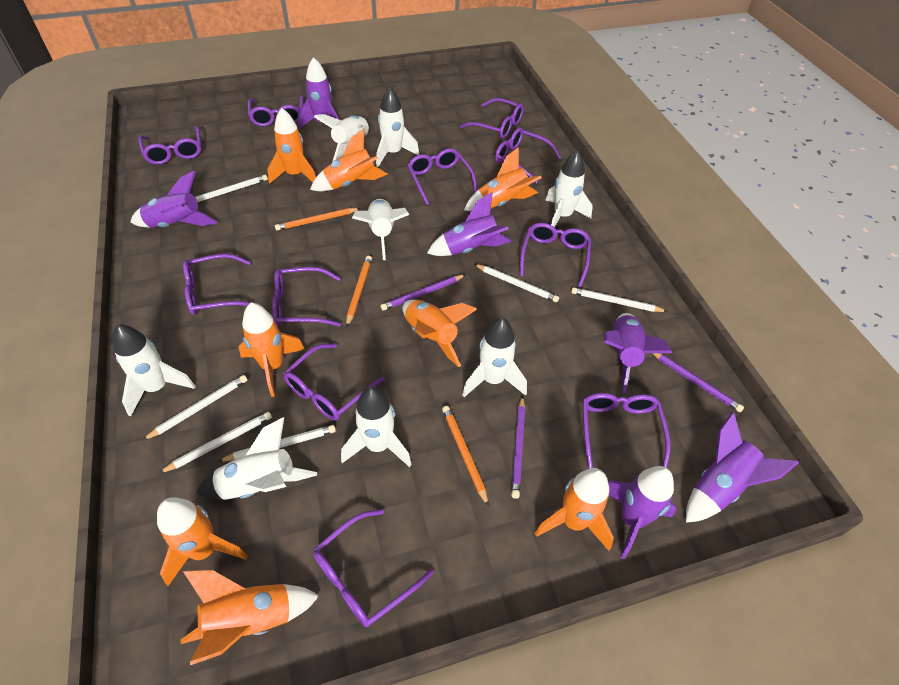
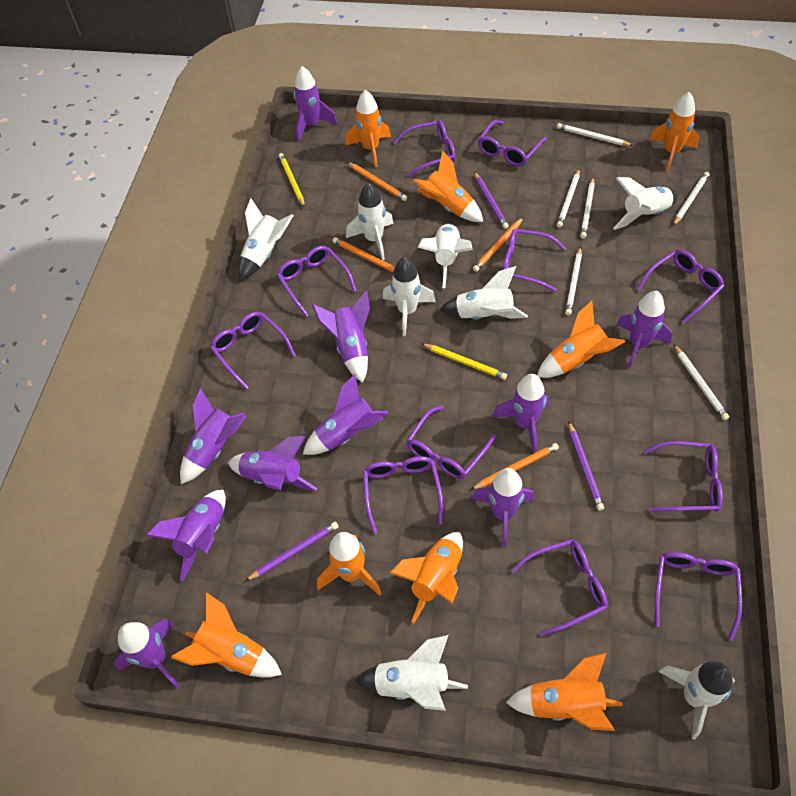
orange pencil: 3 -> 4
purple rocket: 6 -> 10
yellow pencil: 0 -> 2

